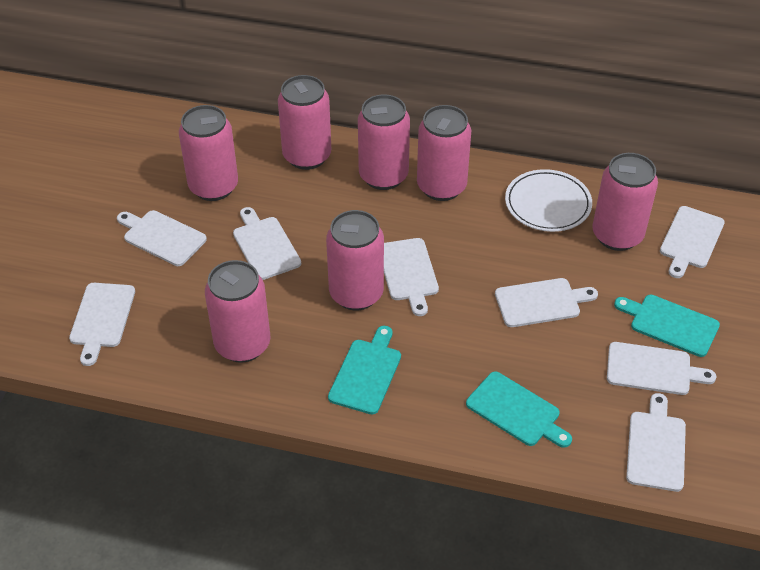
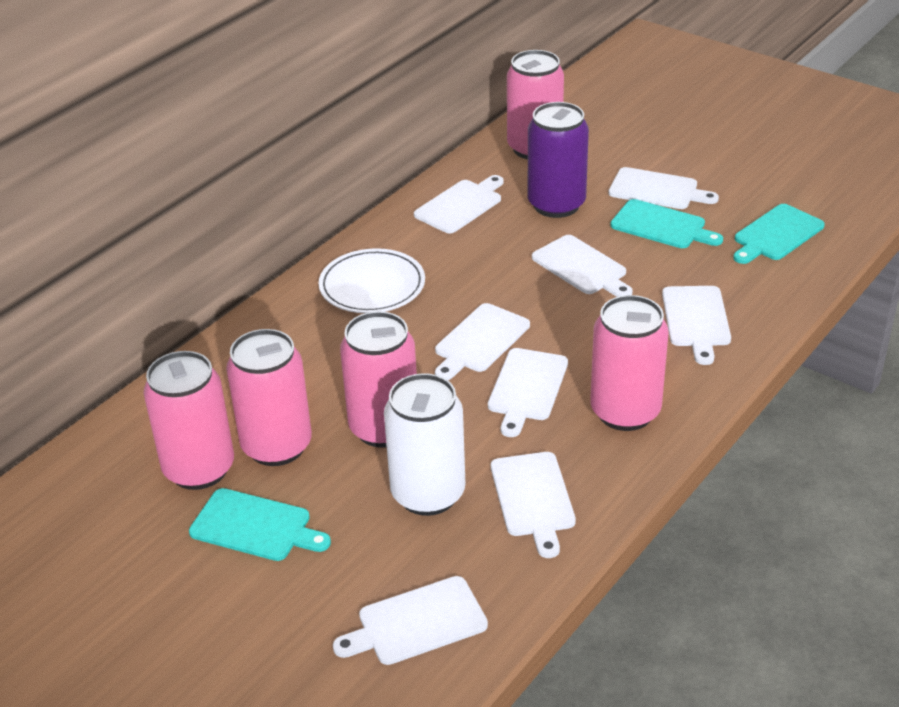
pink can: 7 -> 5
purple can: 0 -> 1
white can: 0 -> 1

